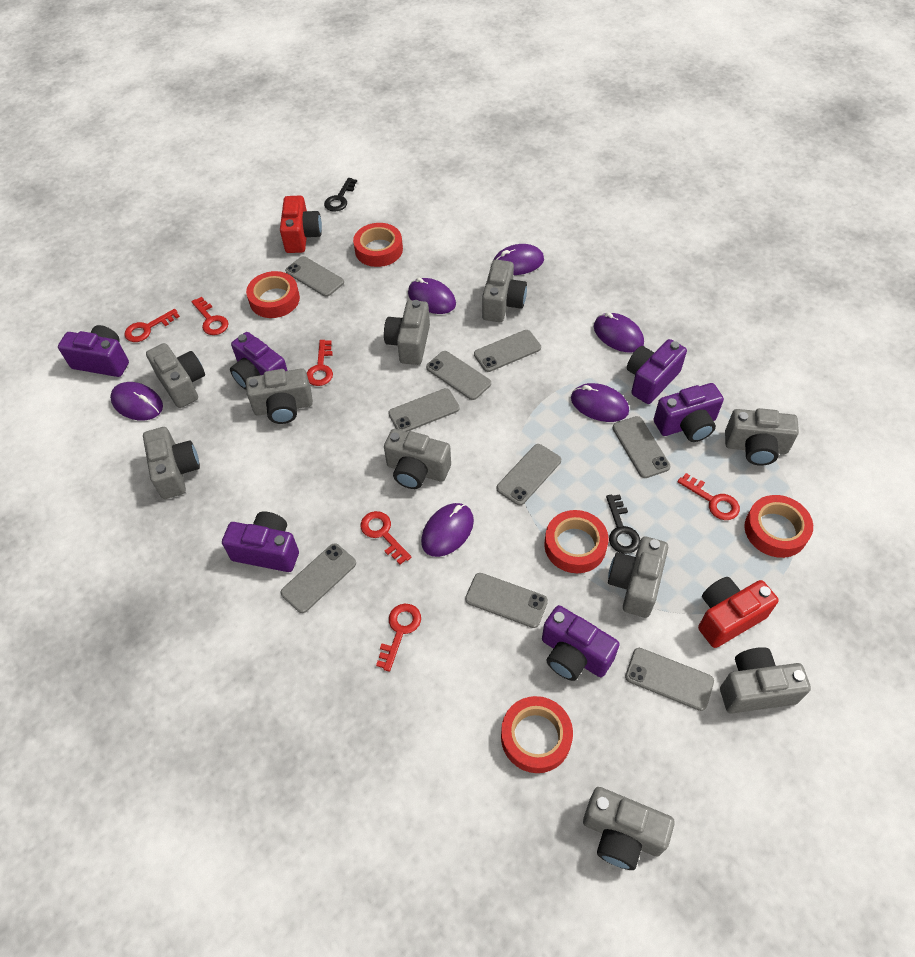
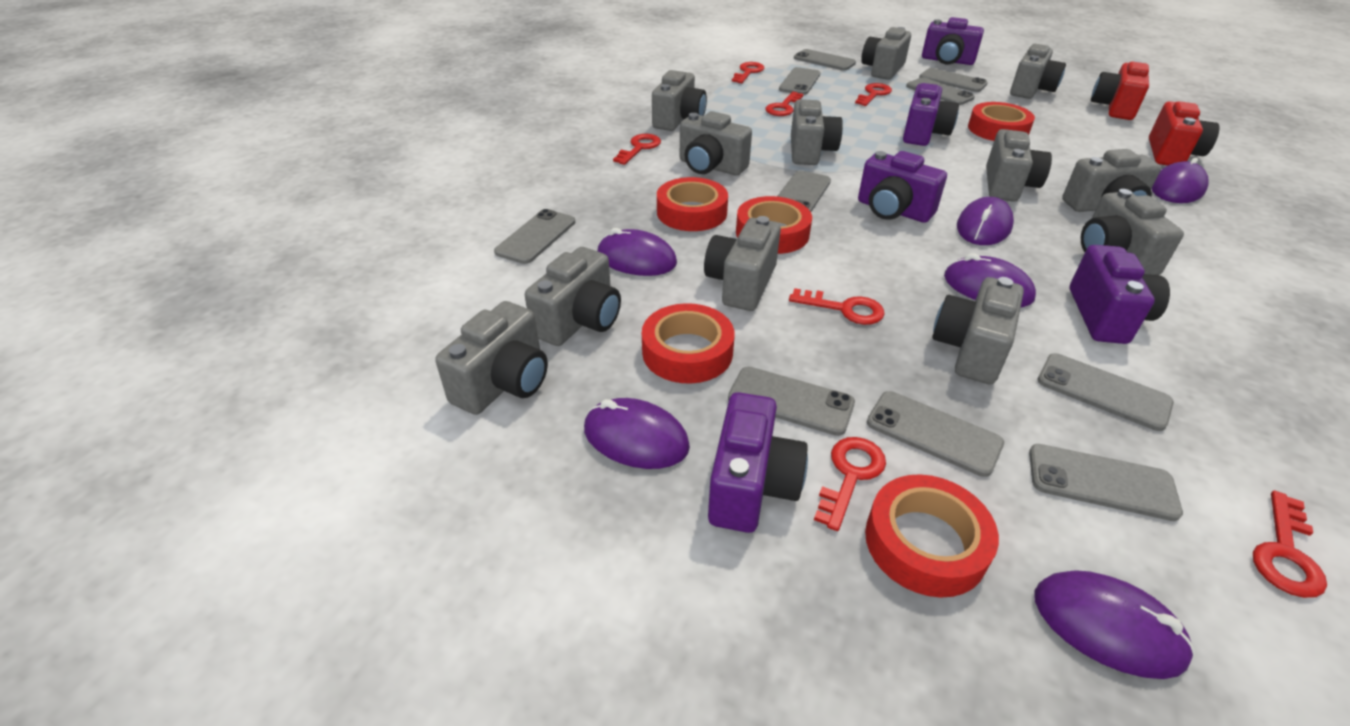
black key: 2 -> 0
grey camera: 10 -> 12
grey phone: 9 -> 10
purple camera: 6 -> 5
red key: 6 -> 7

